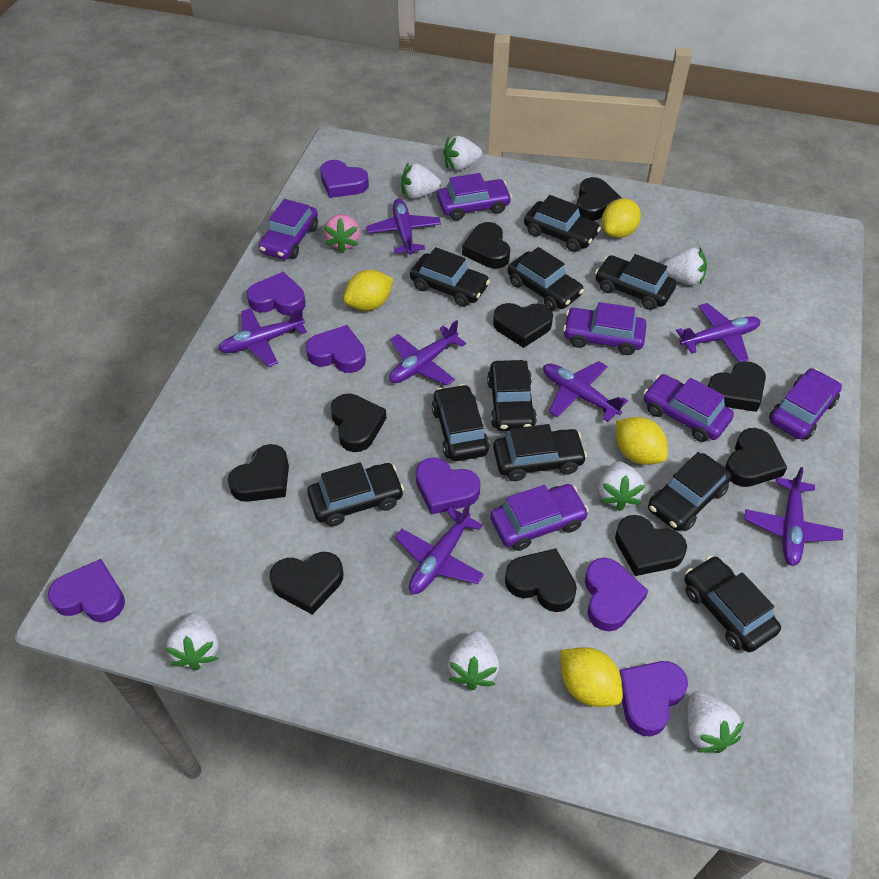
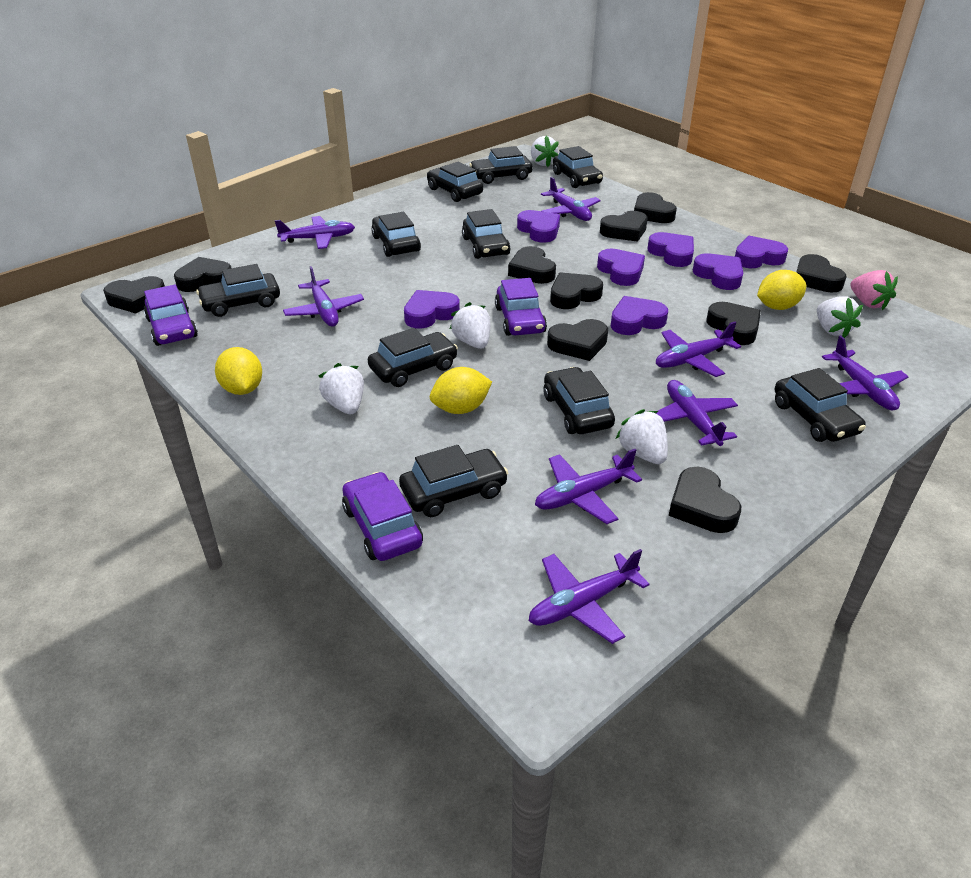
purple car: 6 -> 3
purple plane: 7 -> 8
white strawberry: 7 -> 5
yellow lemon: 4 -> 3

